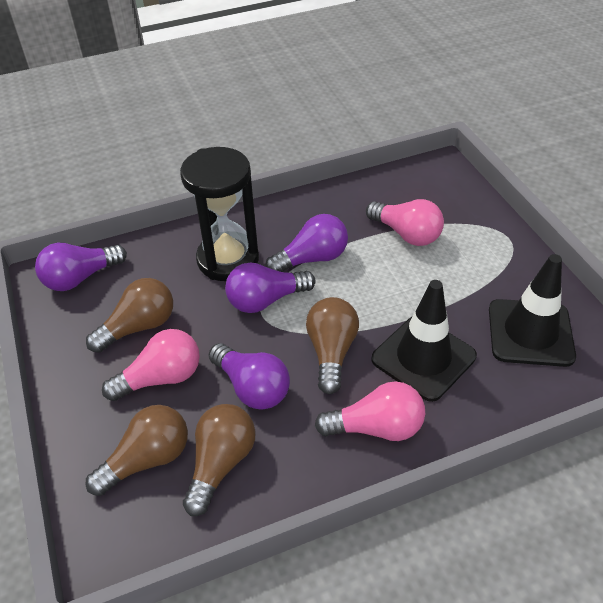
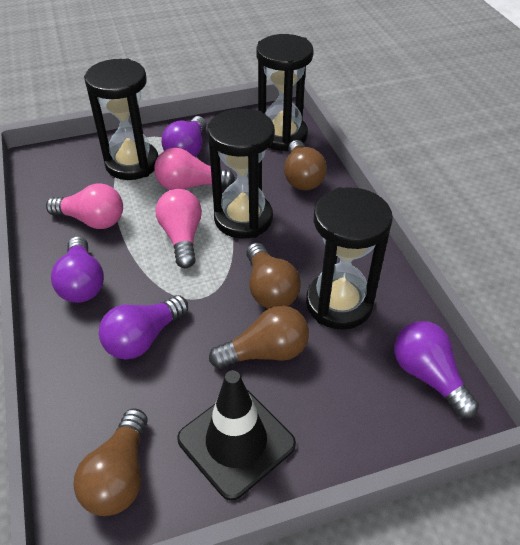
black hourglass: 1 -> 4
black traffic cone: 2 -> 1

